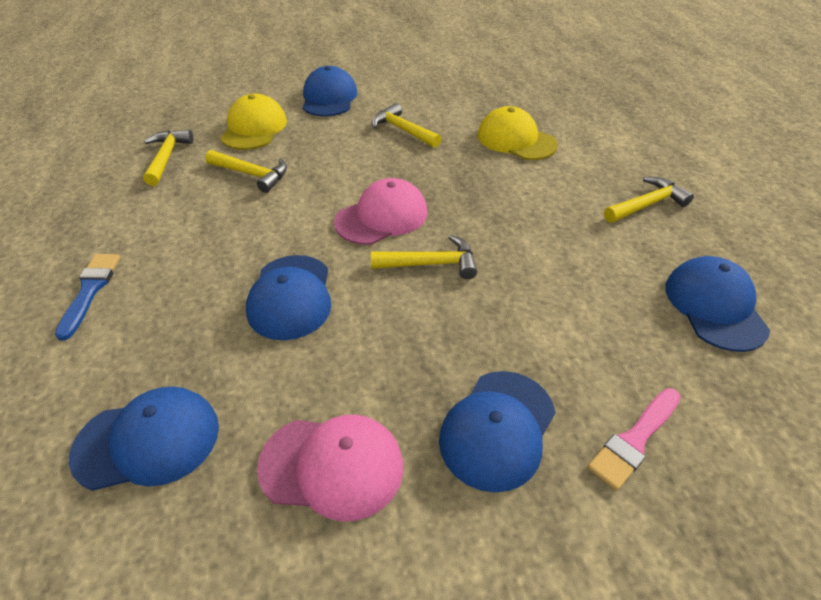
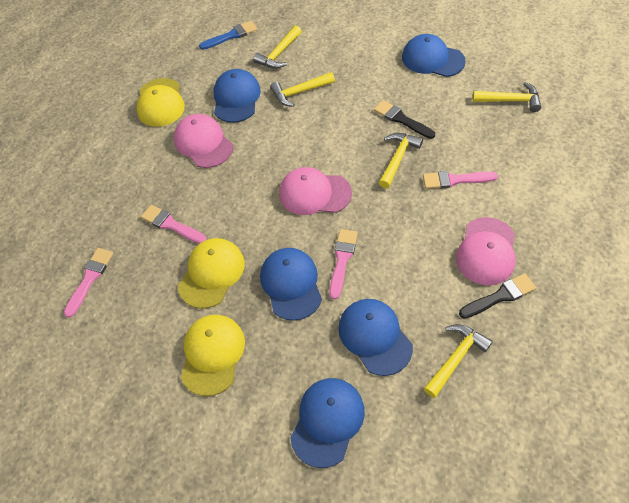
black brush: 0 -> 2
pink brush: 1 -> 4
pink cap: 2 -> 3
yellow cap: 2 -> 3

